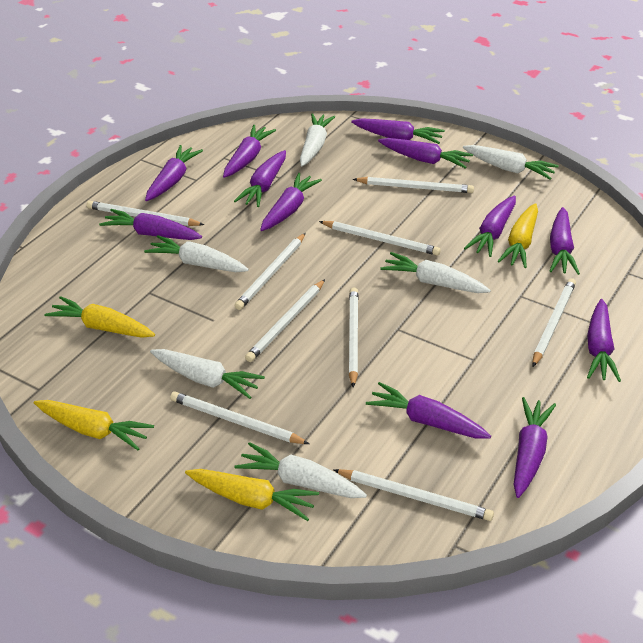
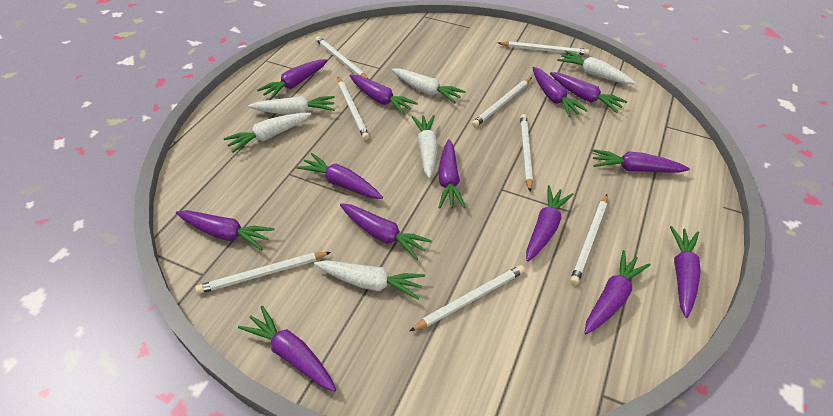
purple carrot: 12 -> 13
white pencil: 9 -> 8
yellow carrot: 4 -> 0

